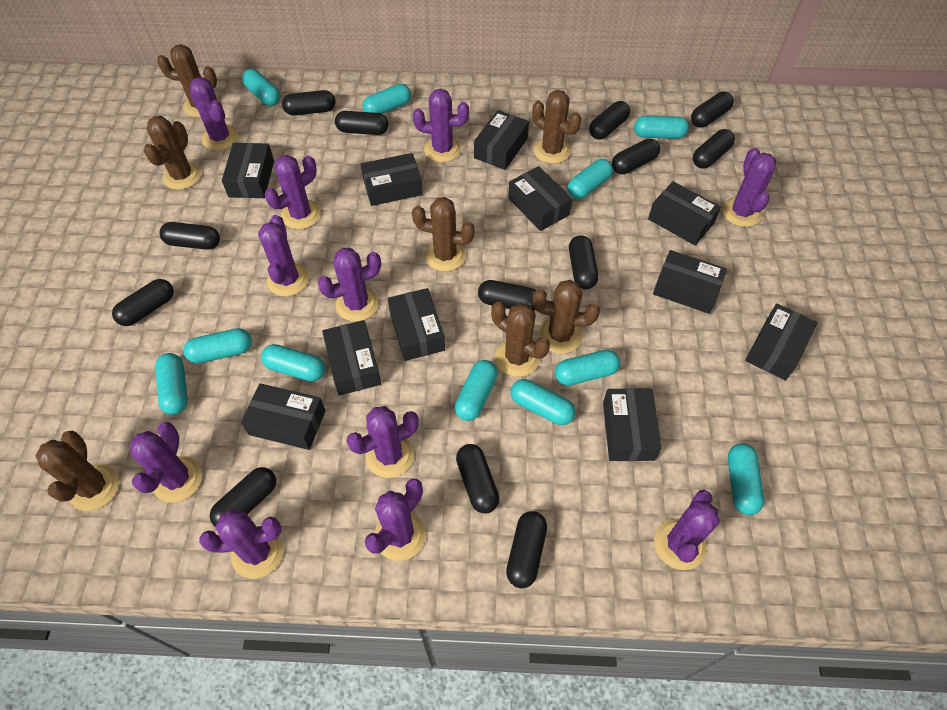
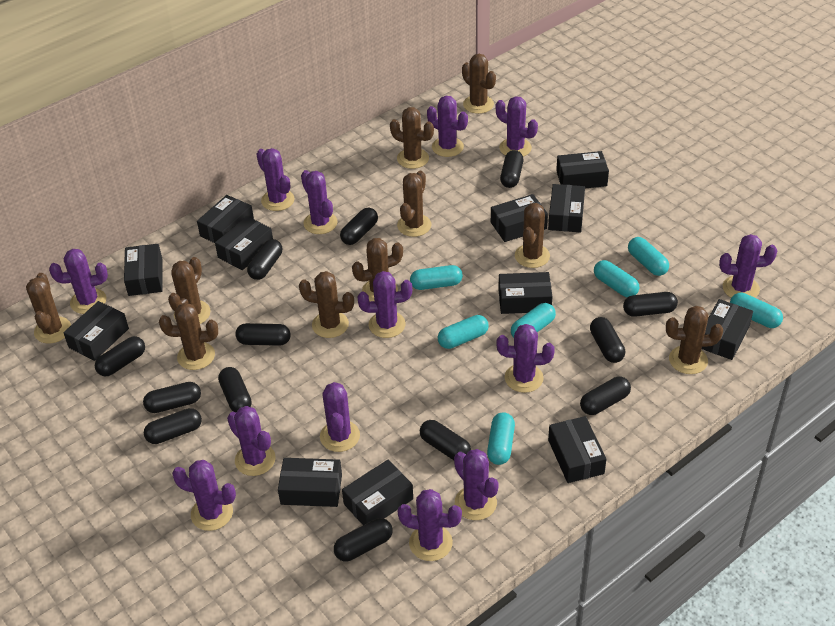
black box: 11 -> 12
brown cactus: 7 -> 10
purple cactus: 11 -> 13
turquoise capsule: 11 -> 7

